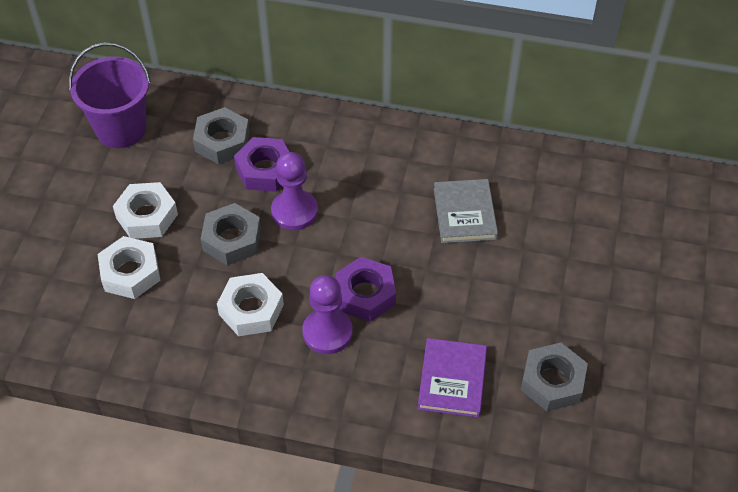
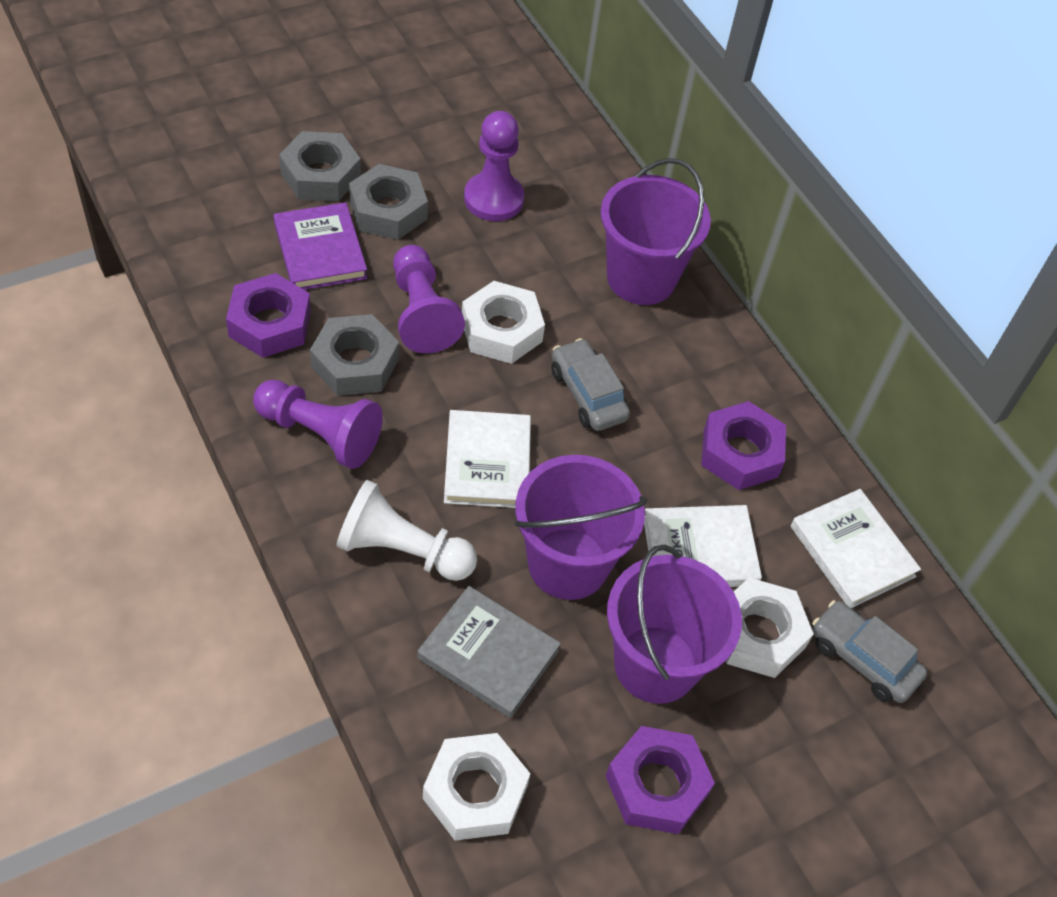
grey car: 0 -> 2
purple bucket: 1 -> 3
purple nut: 2 -> 3
purple pawn: 2 -> 3
white book: 0 -> 3
white pawn: 0 -> 1

